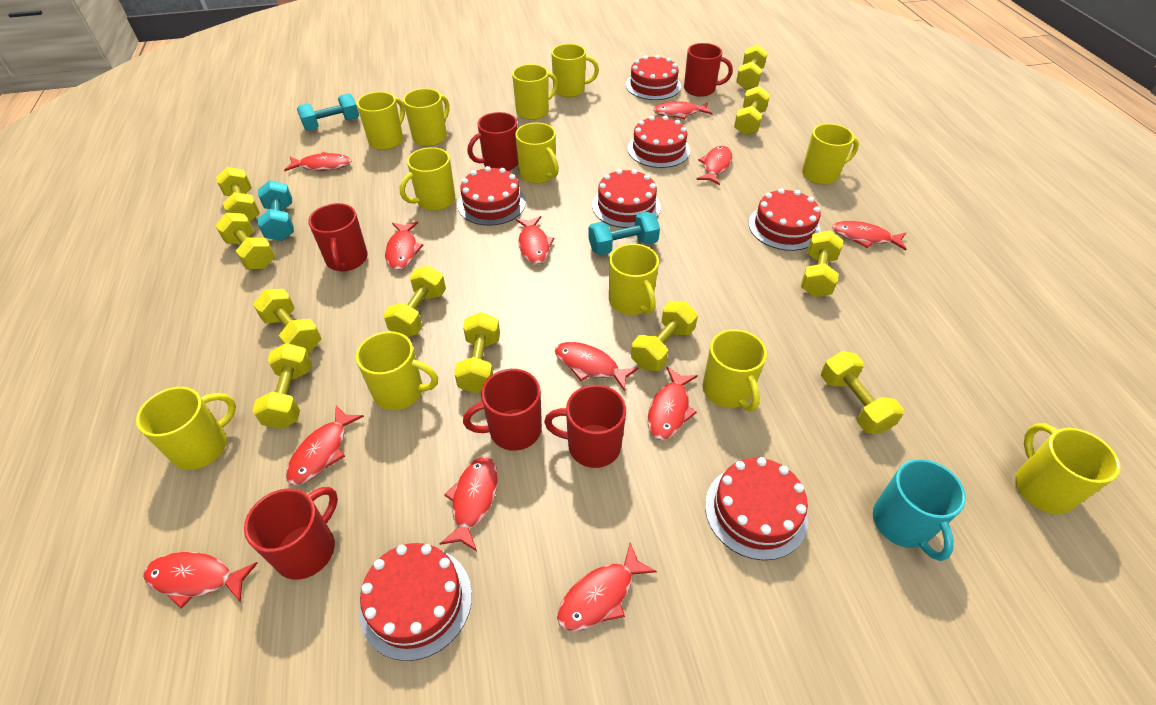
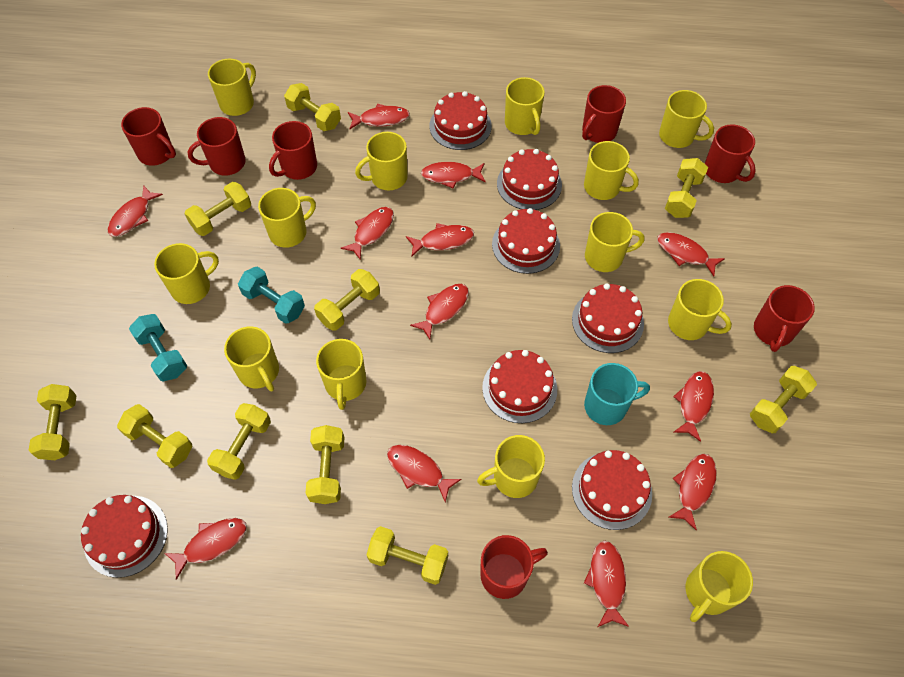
red mug: 6 -> 7
turquoise dumbbell: 3 -> 2
yellow dumbbell: 11 -> 10
yellow mug: 12 -> 13

